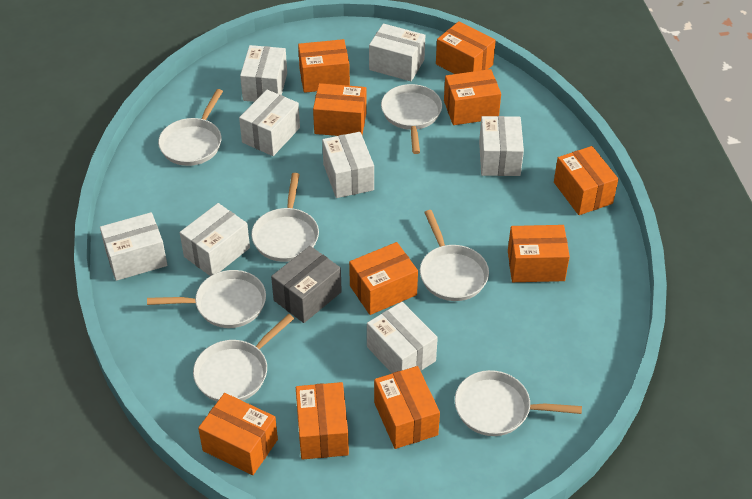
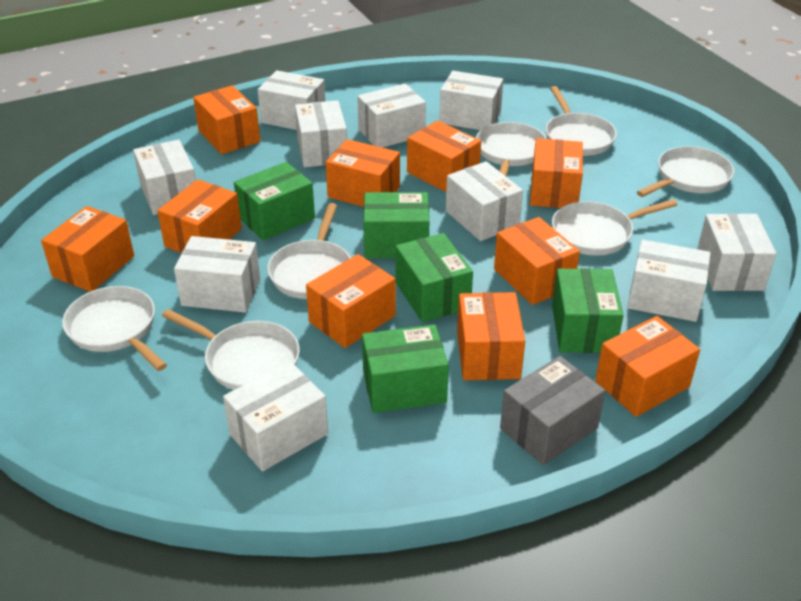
green box: 0 -> 5
white box: 8 -> 10

